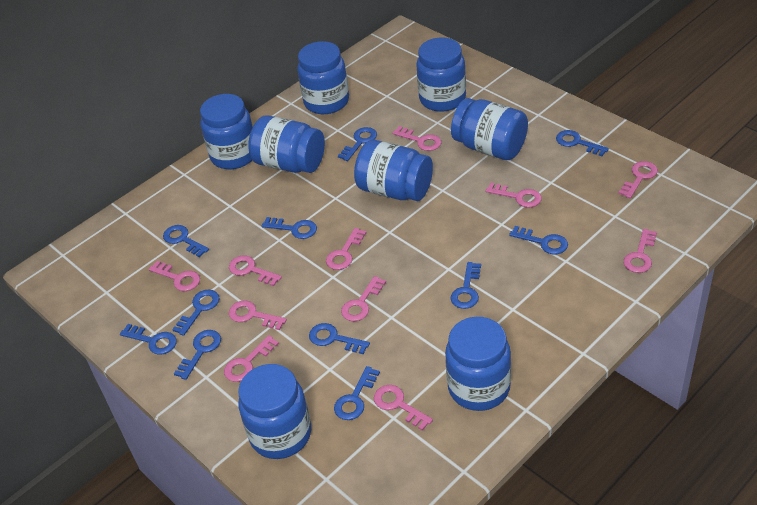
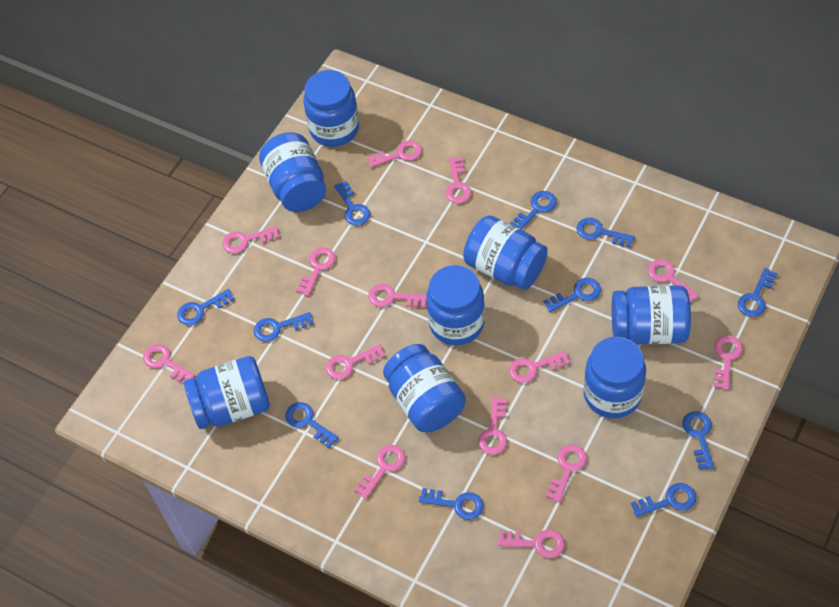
pink key: 11 -> 14

